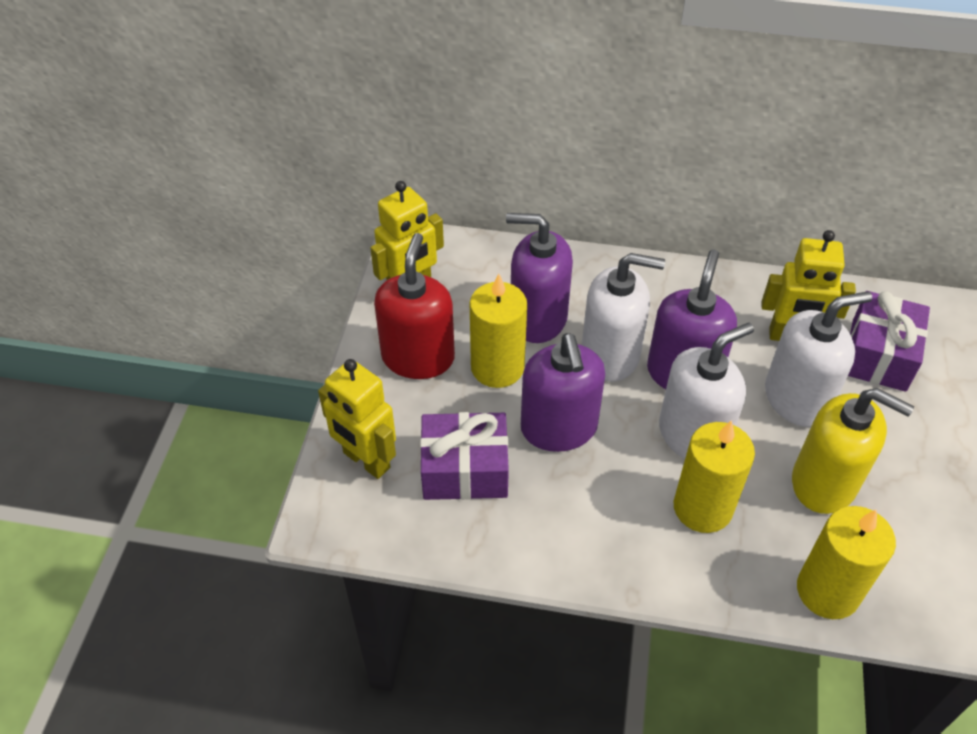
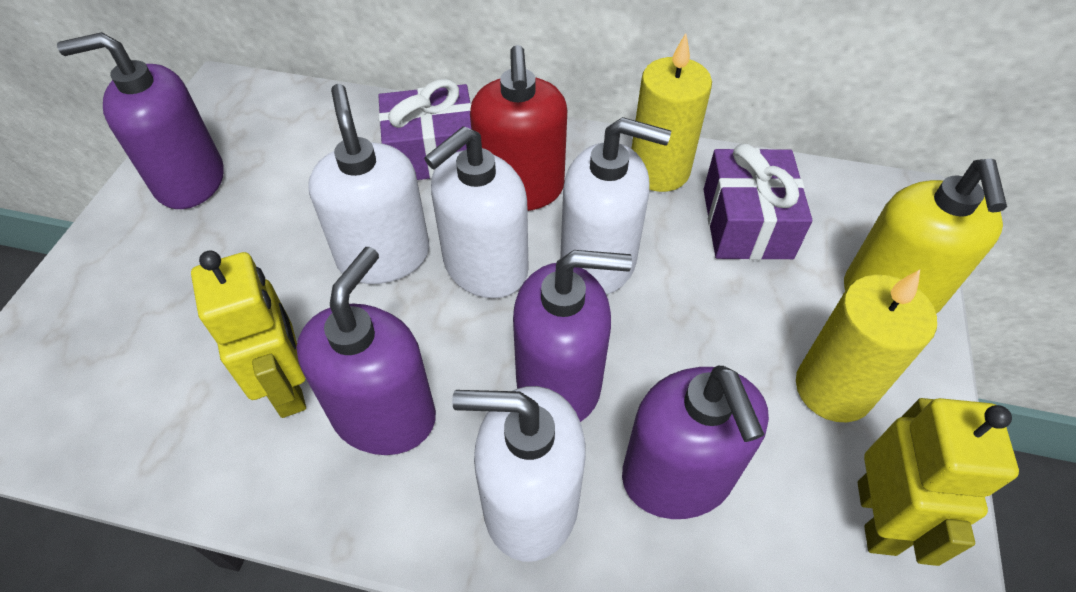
purple soap dispenser: 3 -> 4
white soap dispenser: 3 -> 4
yellow candle: 3 -> 2
yellow robot: 3 -> 2

